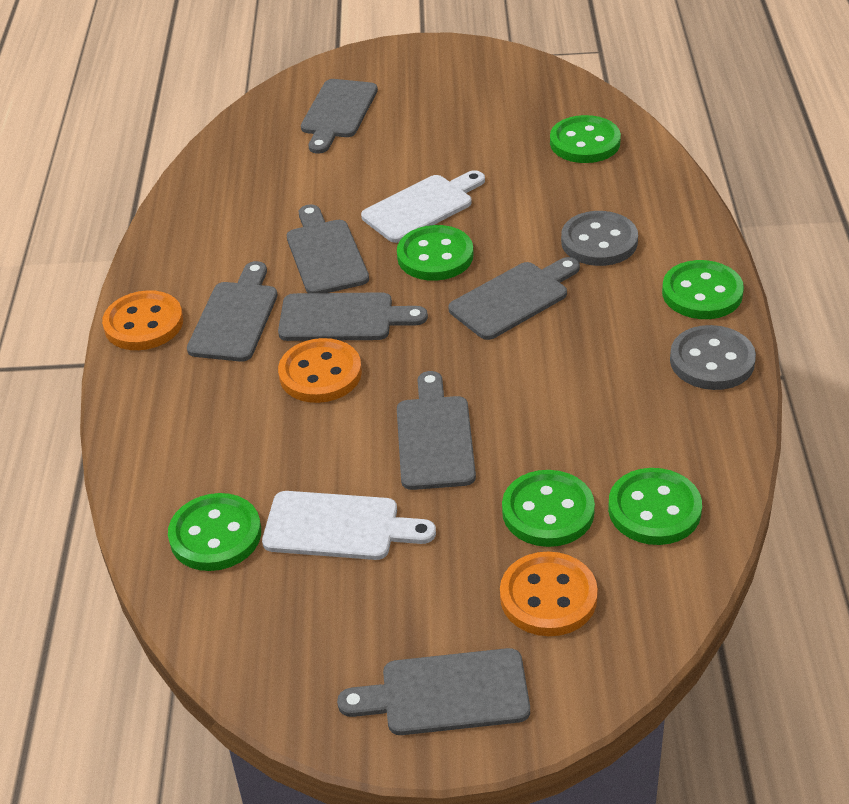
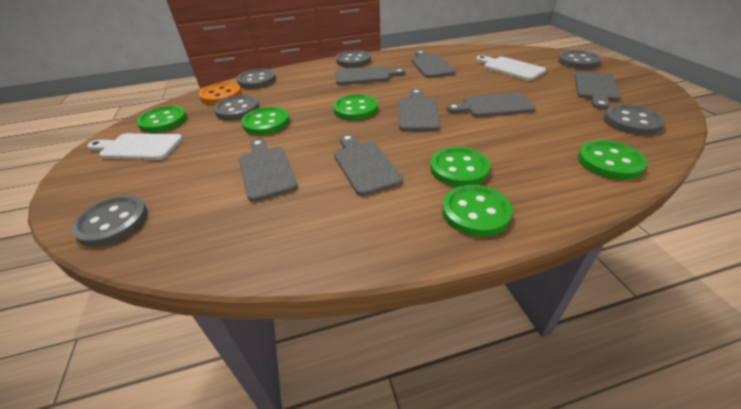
grey button: 2 -> 6
orange button: 3 -> 1

